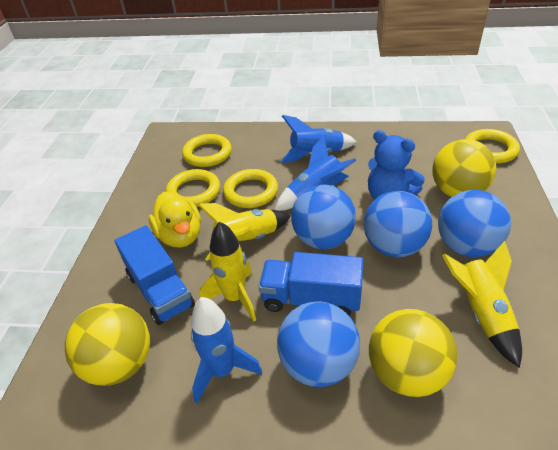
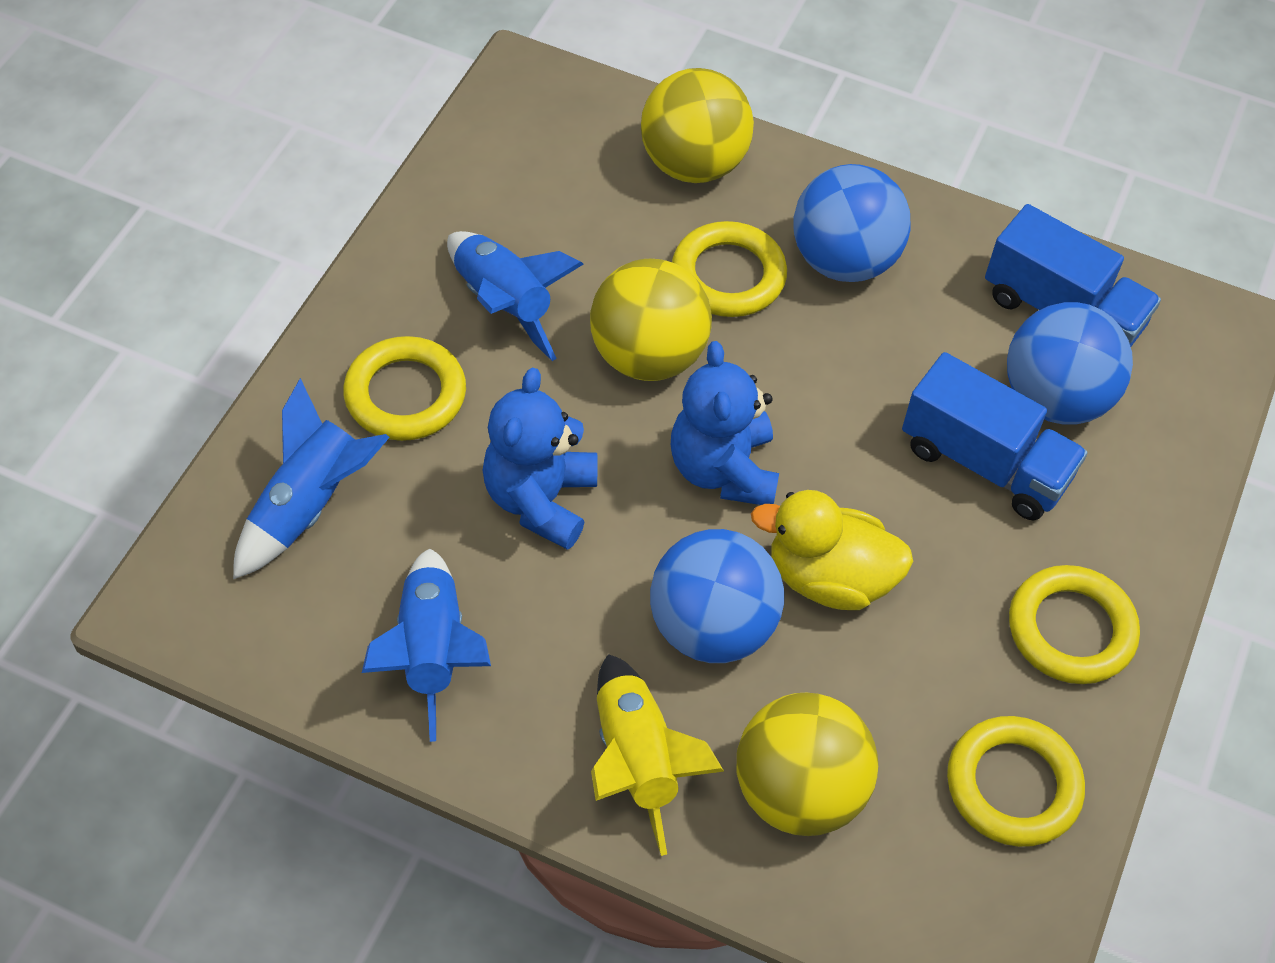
blue ball: 4 -> 3
blue teddy bear: 1 -> 2
yellow rocket: 3 -> 1

